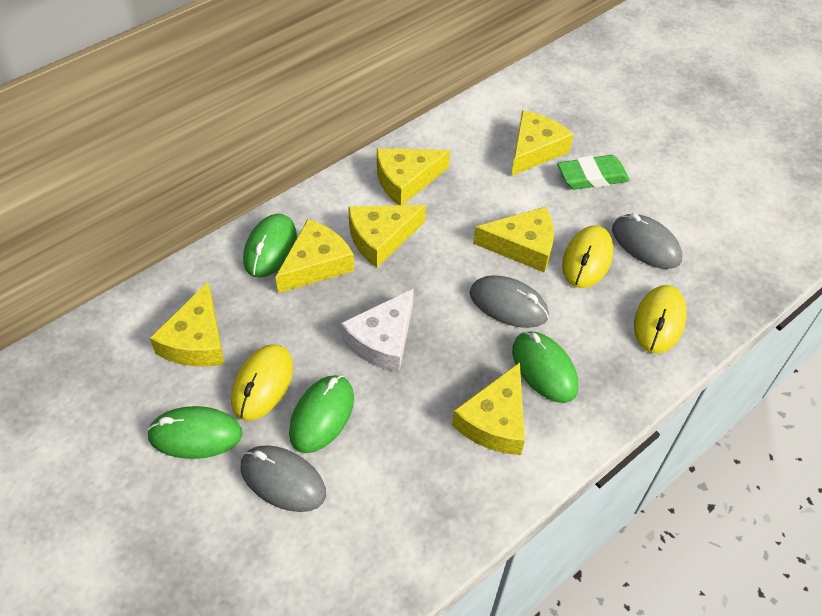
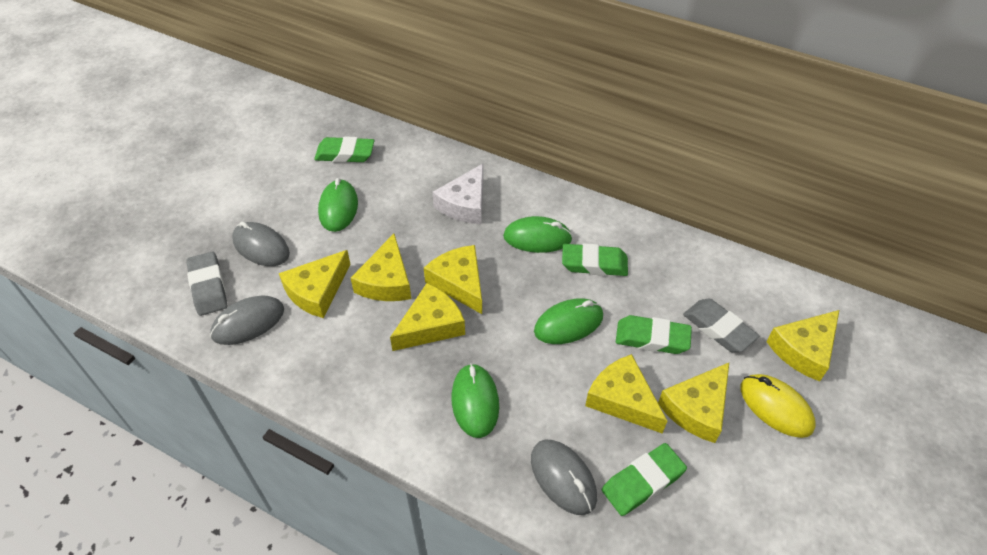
green eraser: 1 -> 4
grey eraser: 0 -> 2
yellow mouse: 3 -> 1

